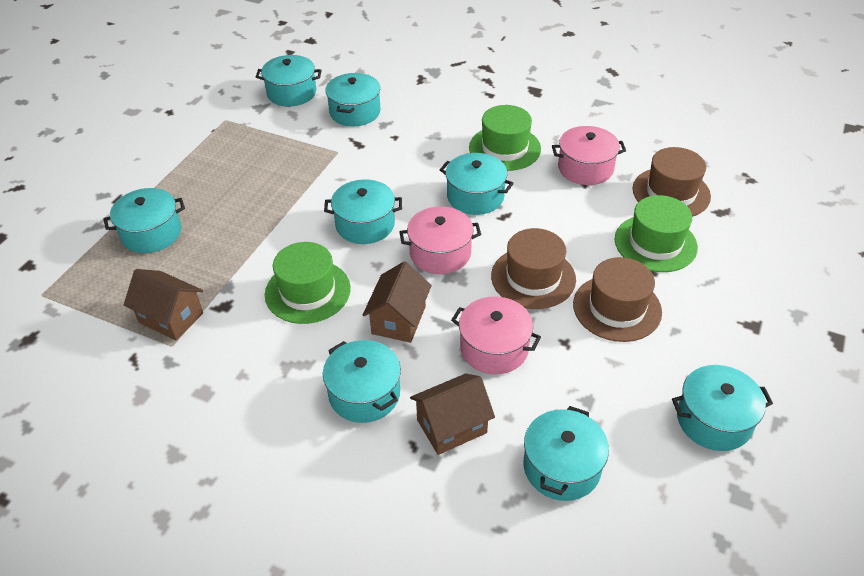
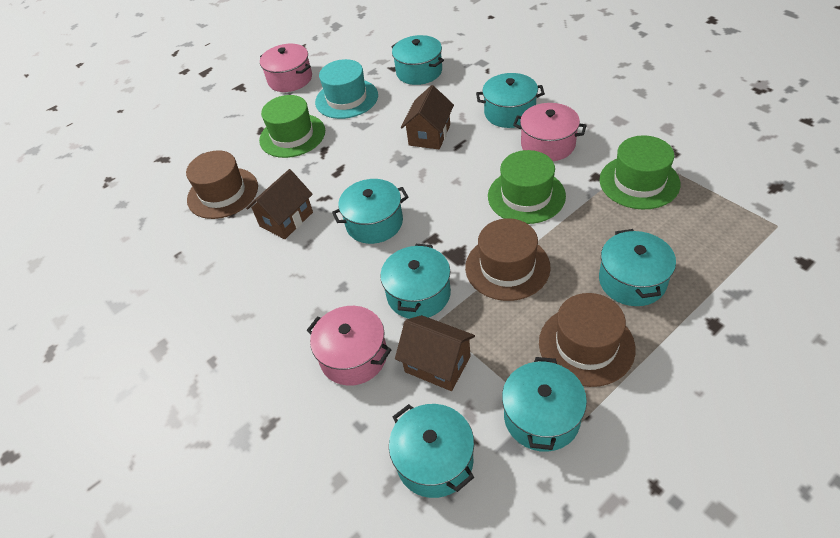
turquoise hat: 0 -> 1
turquoise pot: 8 -> 7

